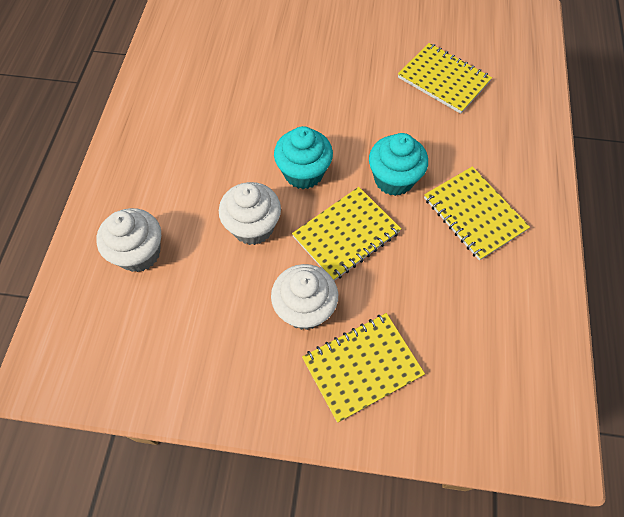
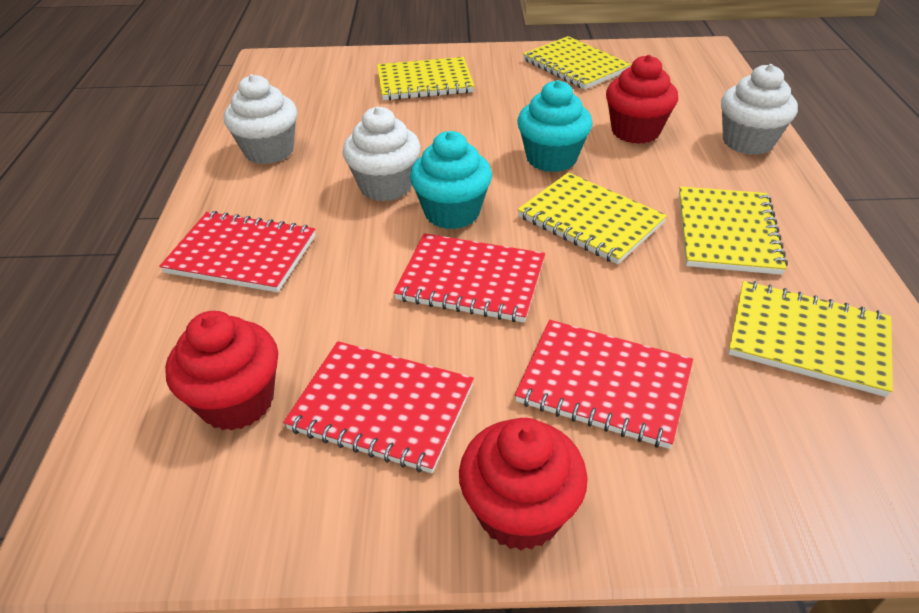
red cupcake: 0 -> 3
red notebook: 0 -> 4
yellow notebook: 4 -> 5

